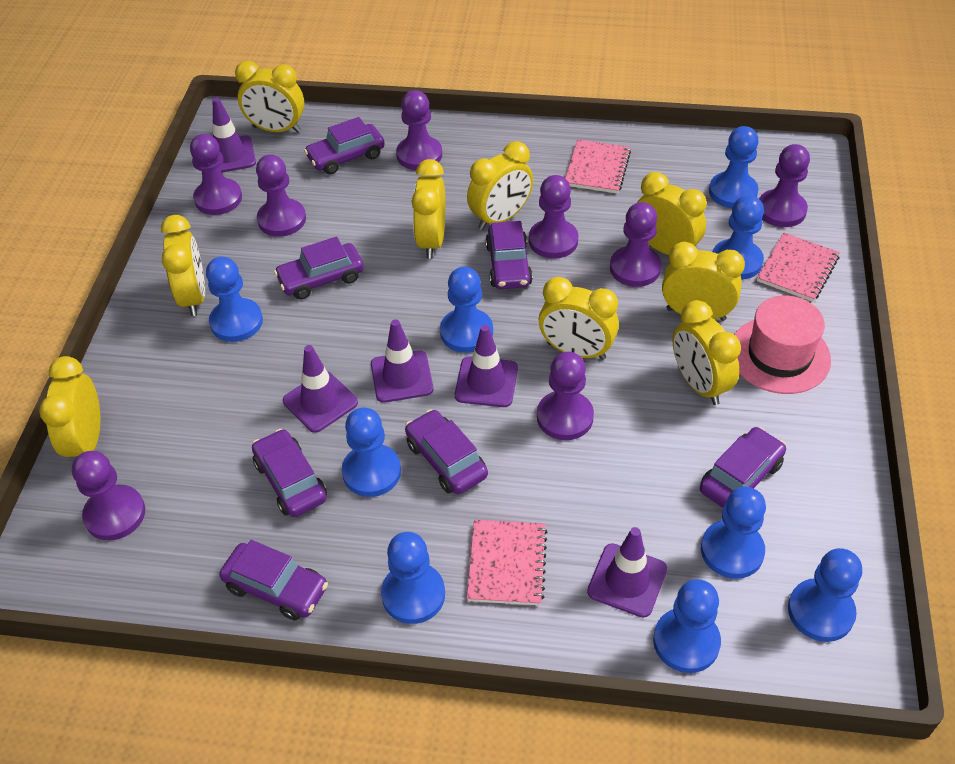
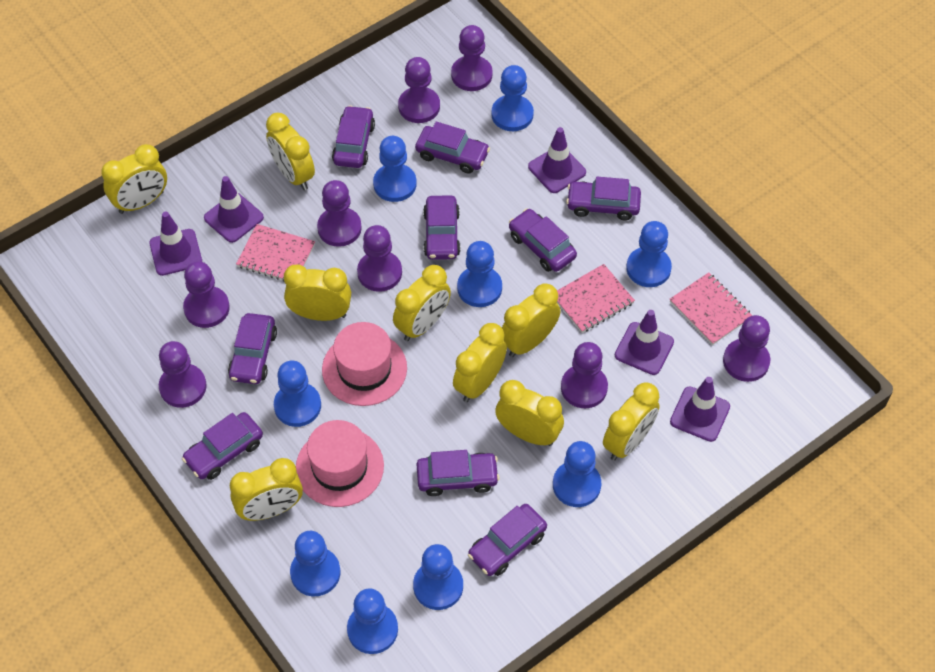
pink hat: 1 -> 2
purple car: 7 -> 9

